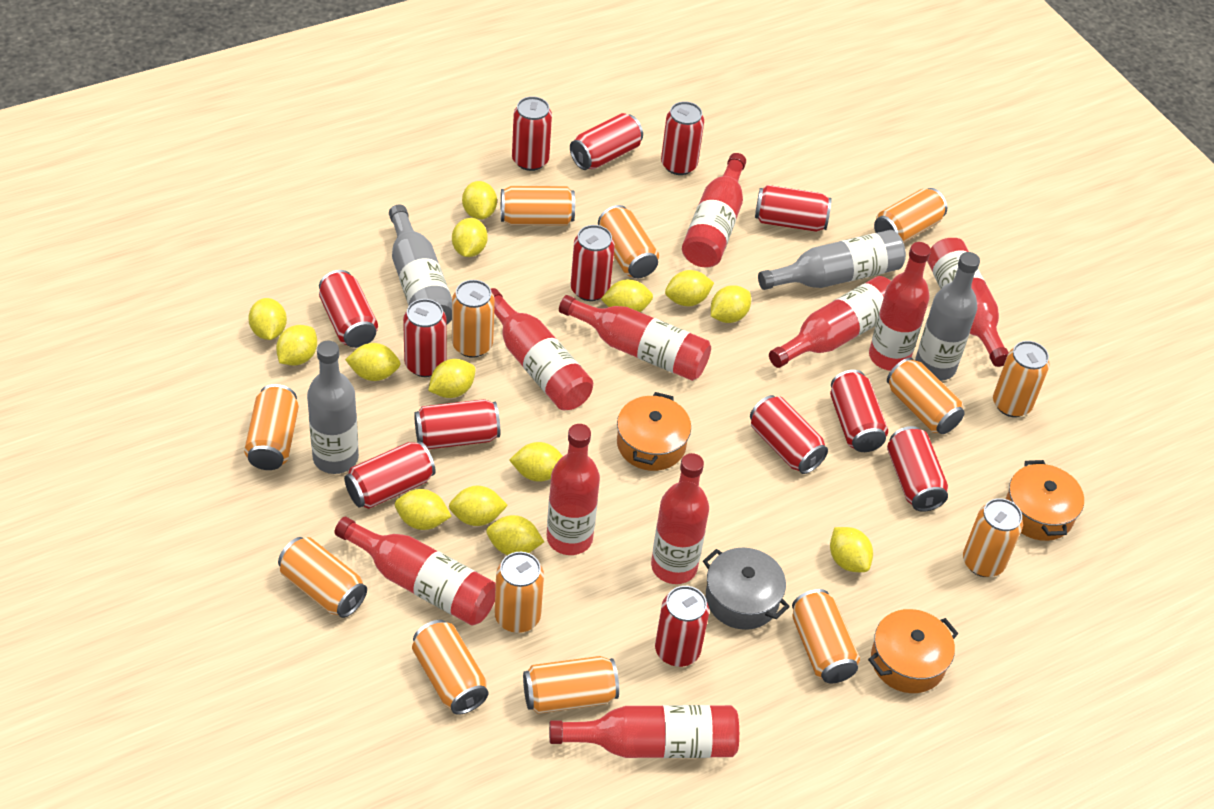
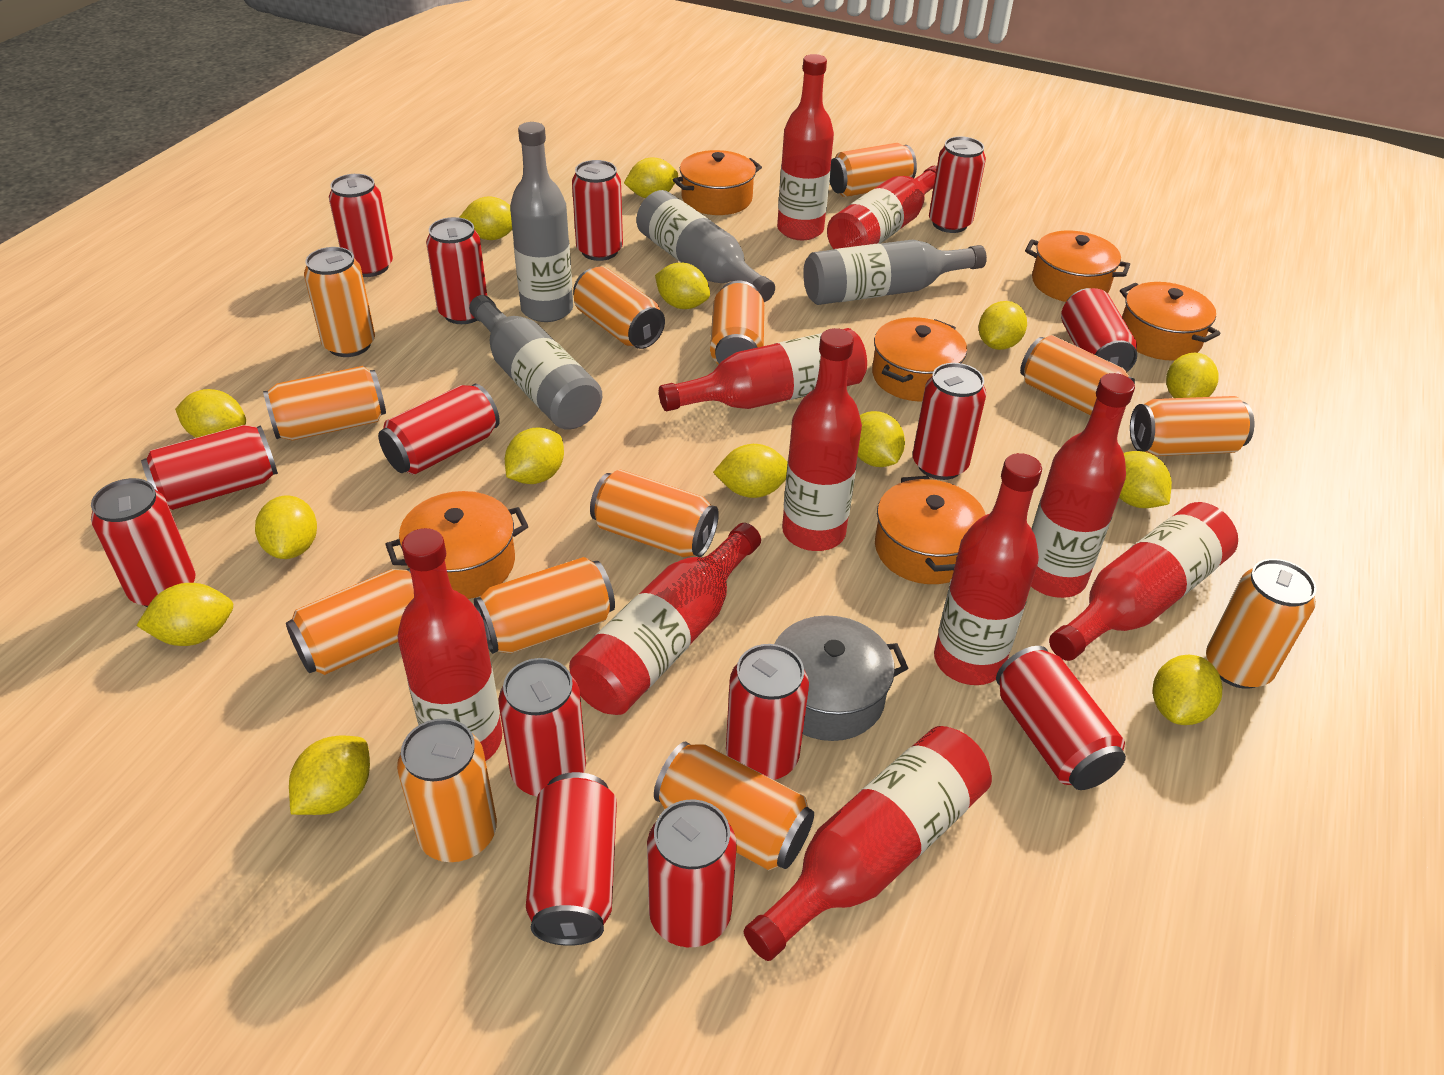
orange pot: 3 -> 6
red can: 13 -> 14

